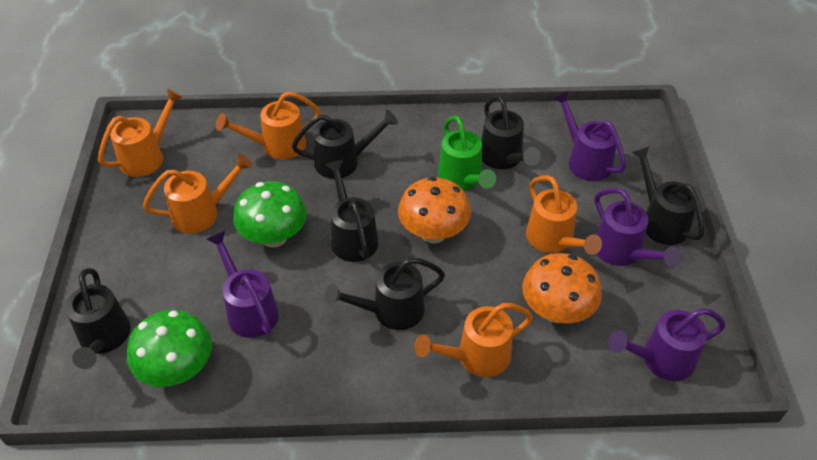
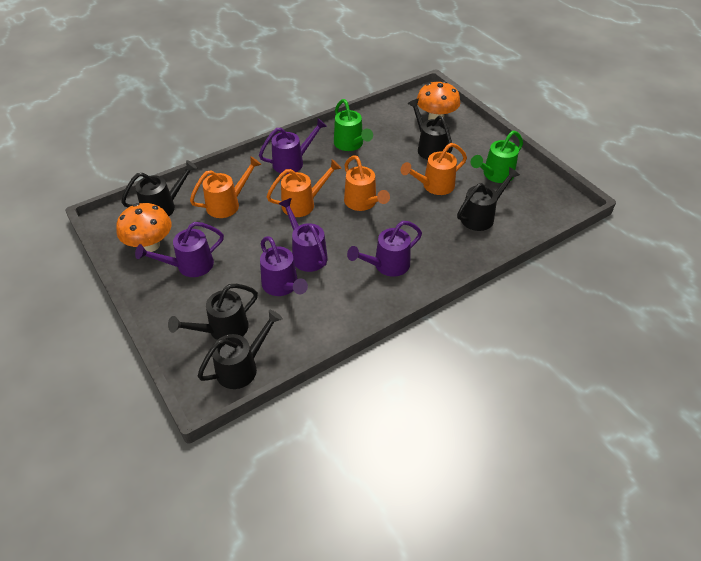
black watering can: 6 -> 5
green mushroom: 2 -> 0
green watering can: 1 -> 2
orange watering can: 5 -> 4
purple watering can: 4 -> 5

